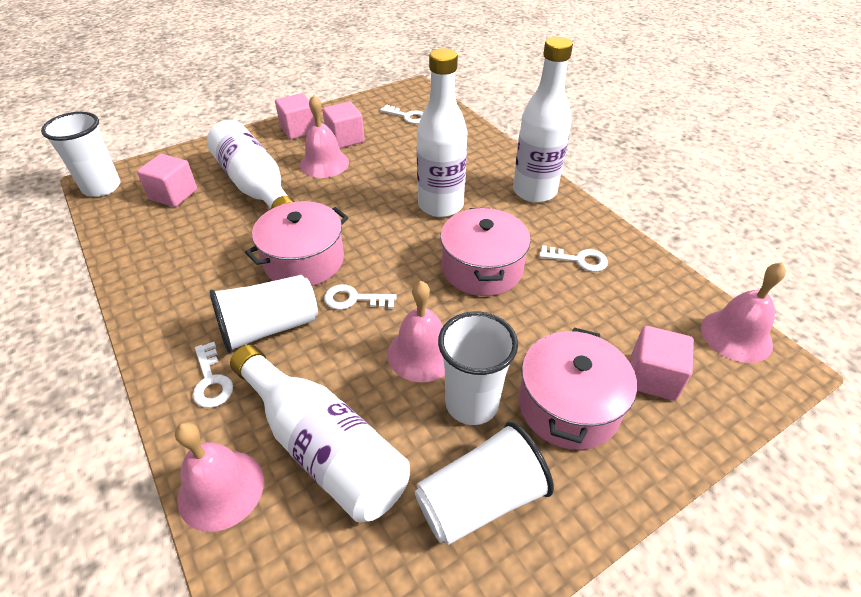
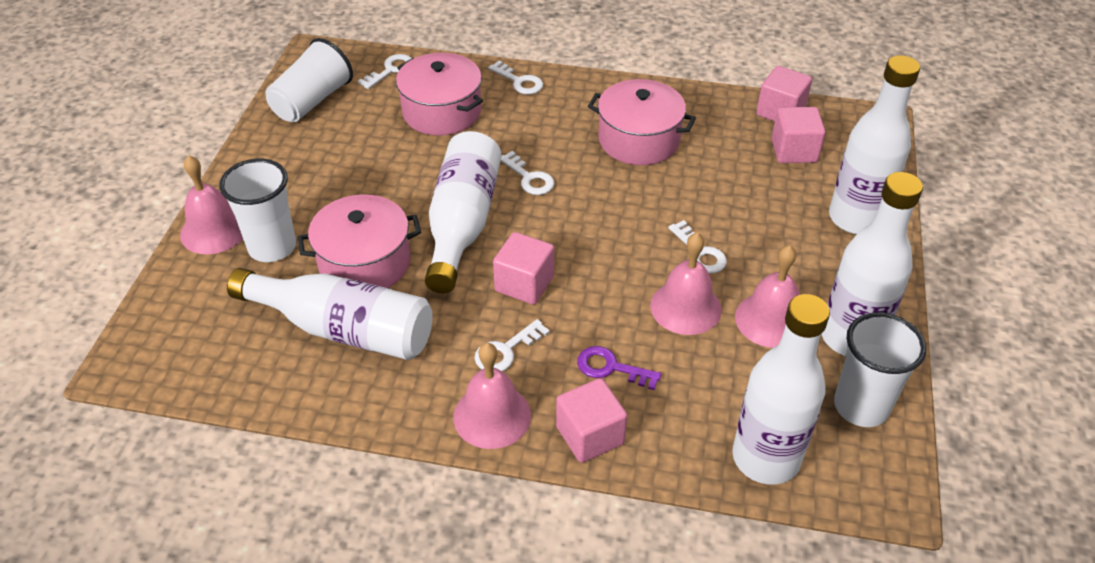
purple key: 0 -> 1
white bottle: 4 -> 5
white cup: 4 -> 3
white key: 4 -> 5

